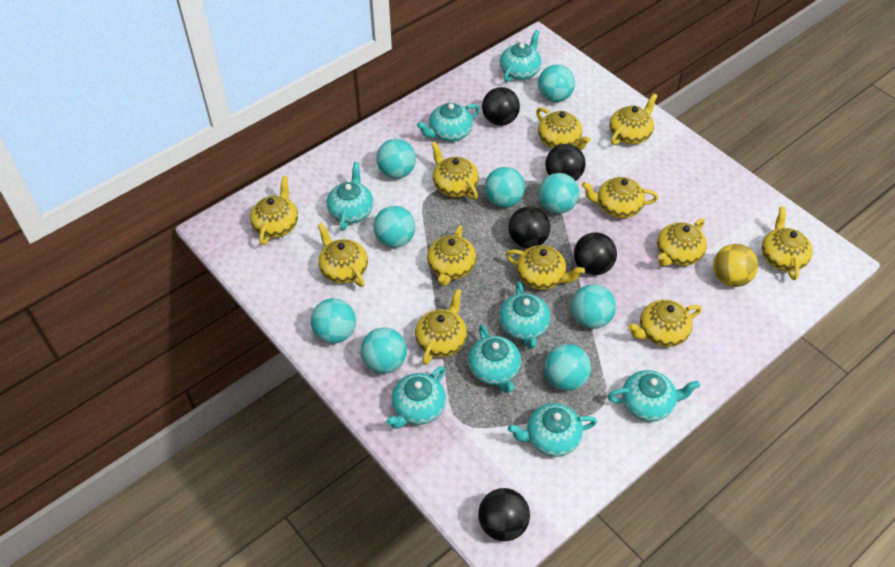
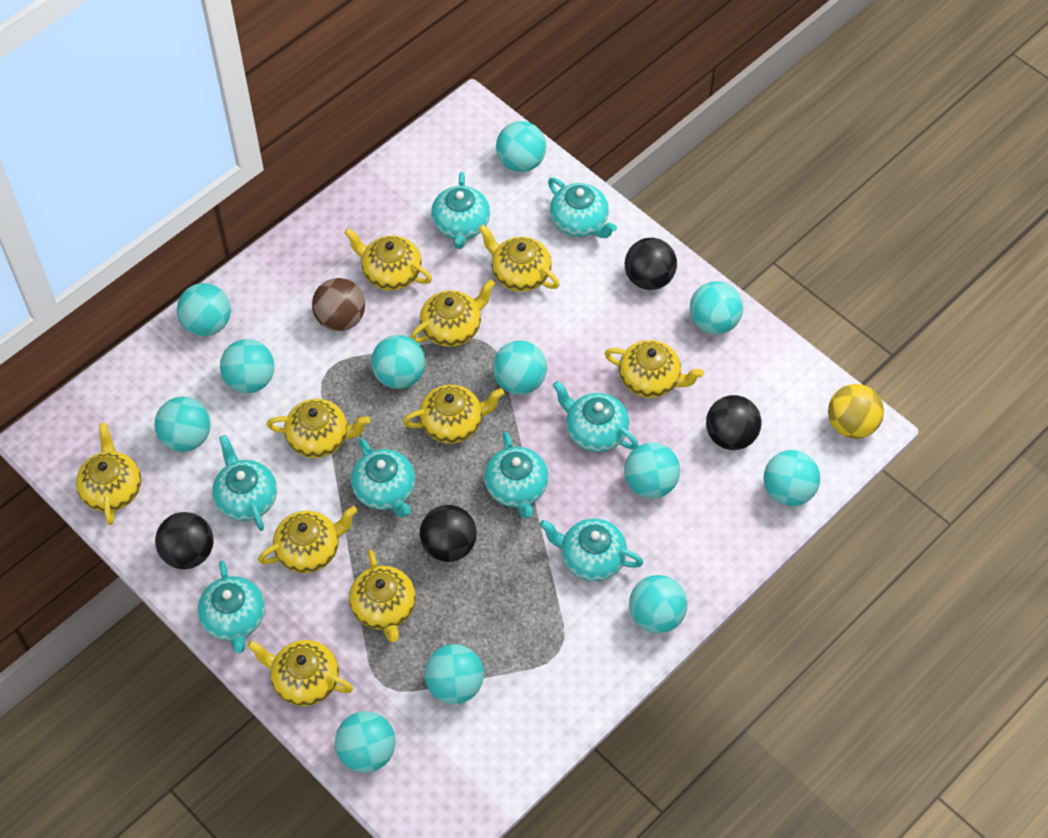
black ball: 5 -> 4
brown ball: 0 -> 1
turquoise ball: 9 -> 12
yellow teapot: 12 -> 10

